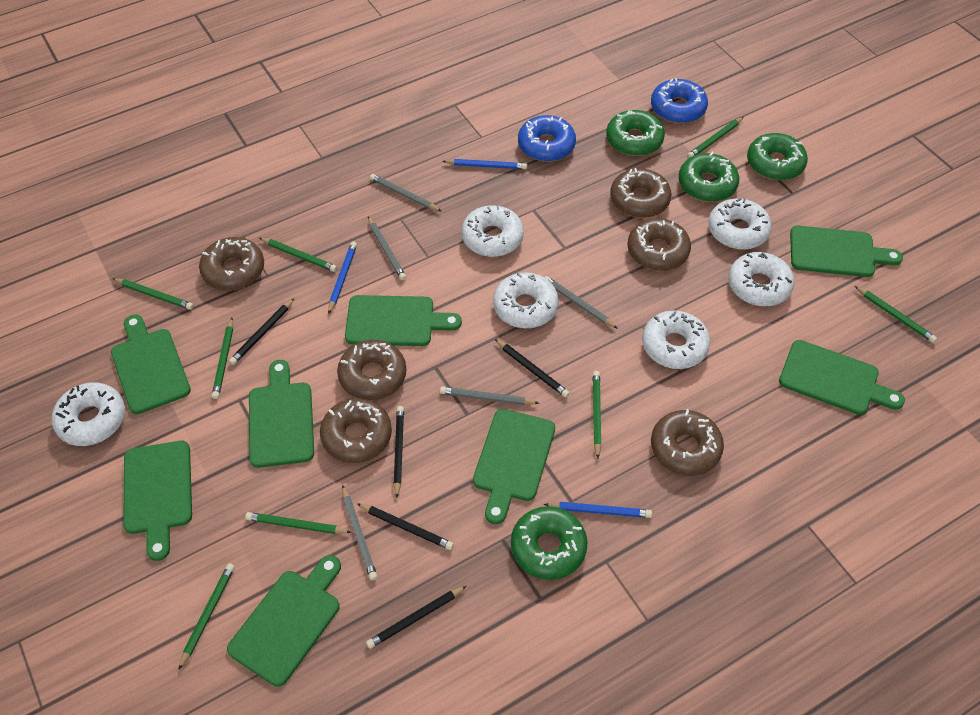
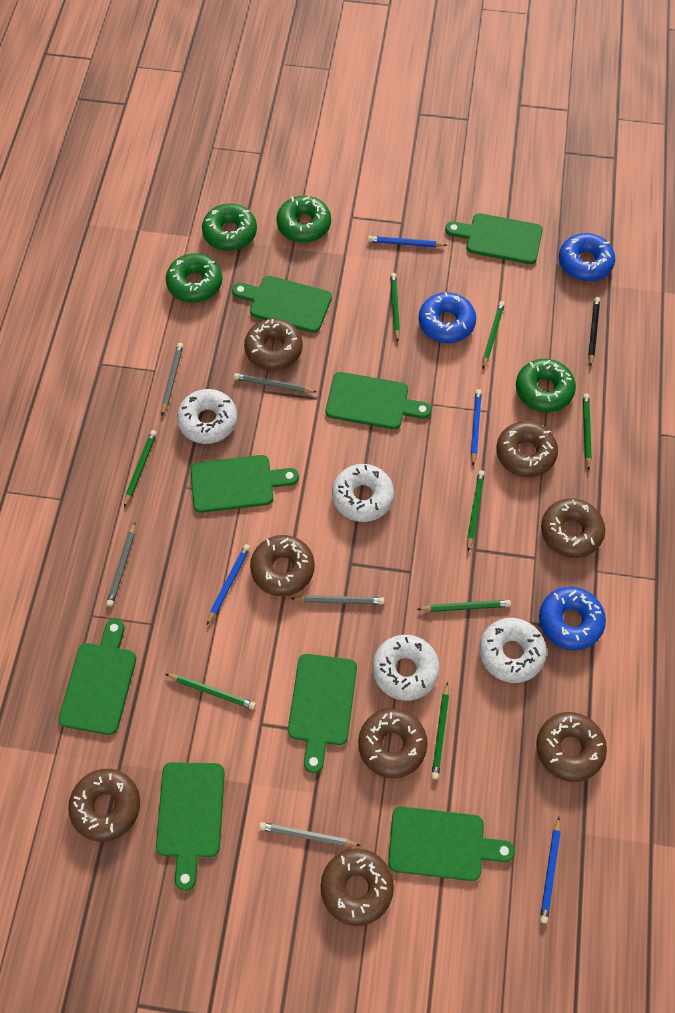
black pencil: 5 -> 1
blue donut: 2 -> 3
blue pencil: 3 -> 4
brown donut: 6 -> 8
white donut: 6 -> 4

